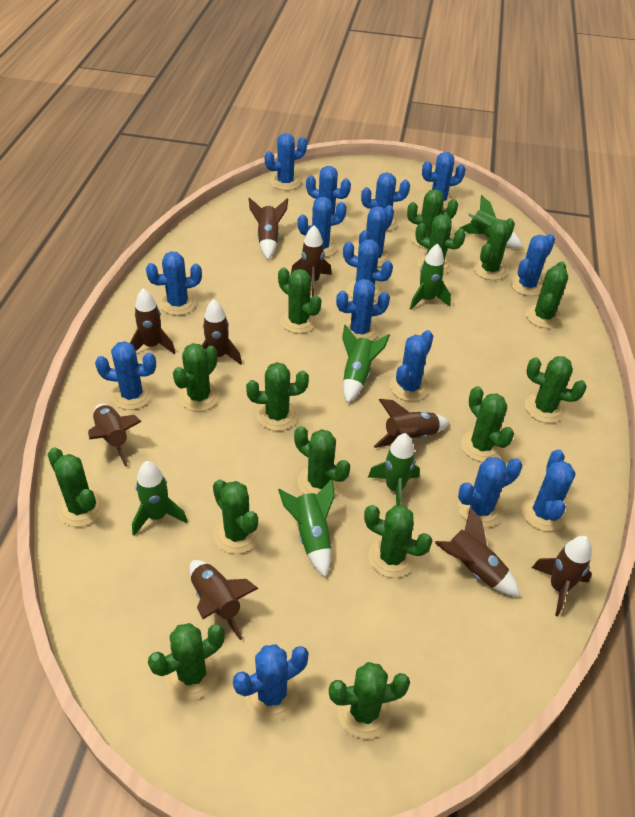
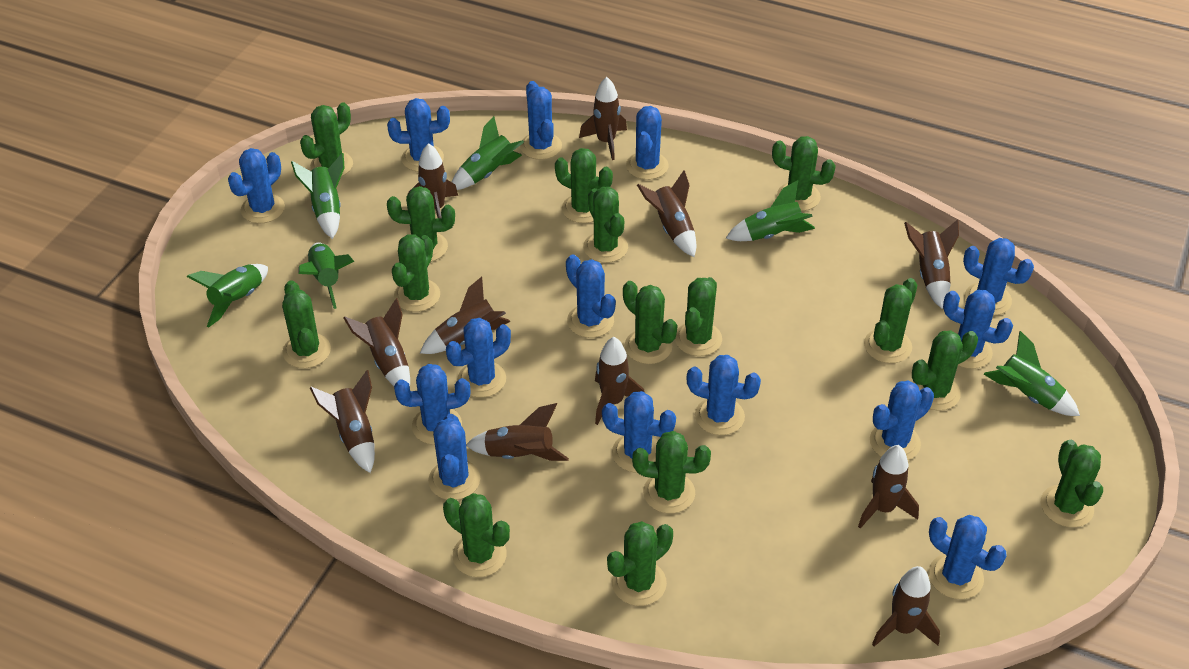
blue cactus: 15 -> 14
brown rocket: 9 -> 11

